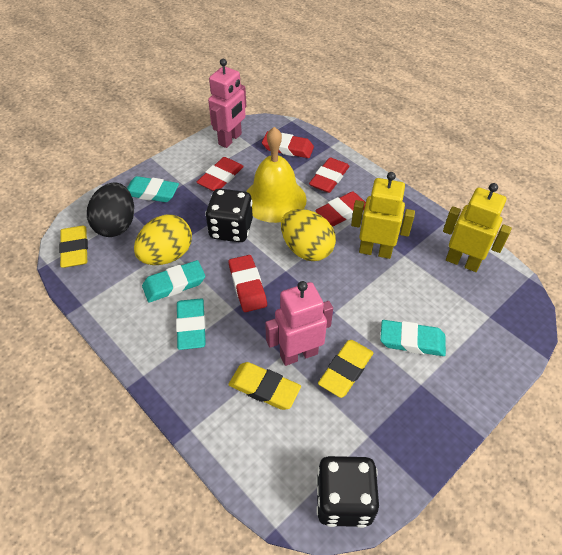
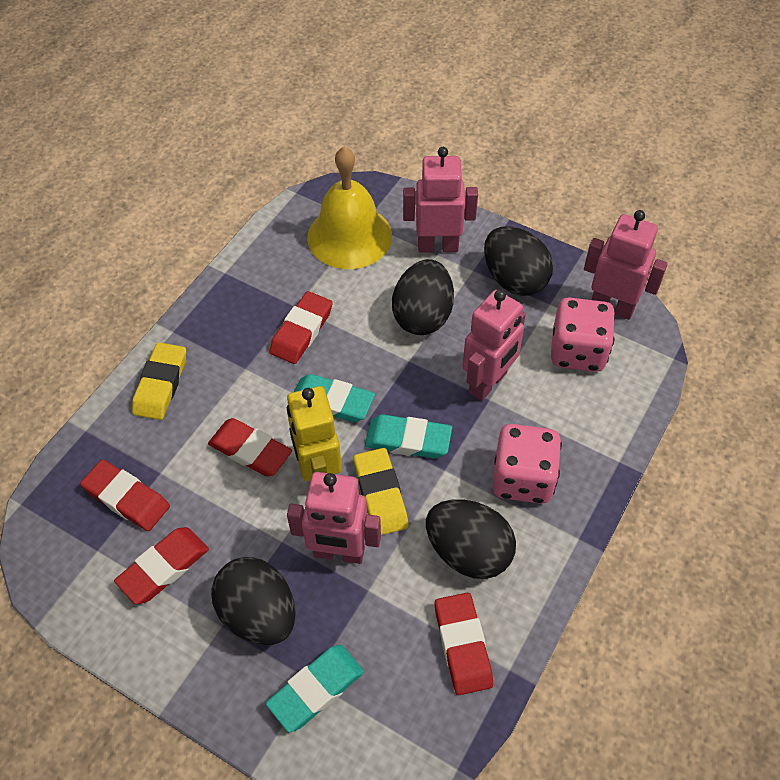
black dice: 2 -> 0
black egg: 1 -> 4
pink dice: 0 -> 2
pink robot: 2 -> 4
turquoise eraser: 4 -> 3
yellow egg: 2 -> 0
yellow eraser: 3 -> 2
yellow robot: 2 -> 1

